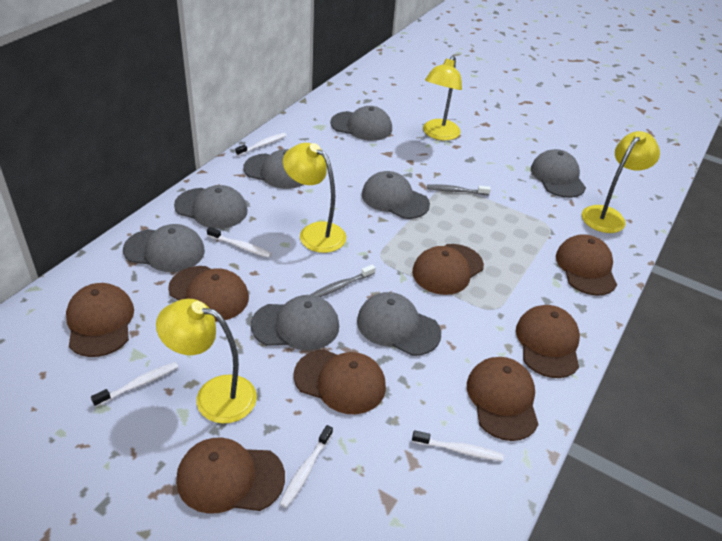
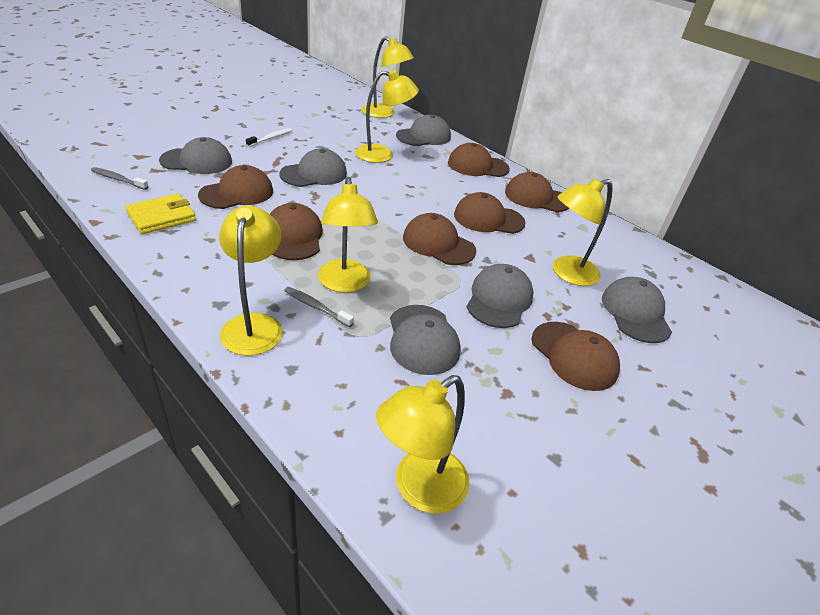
brown cap: 8 -> 7
grey cap: 8 -> 6
white toothbrush: 5 -> 1
yellow lamp: 4 -> 6
yellow wallet: 0 -> 1

